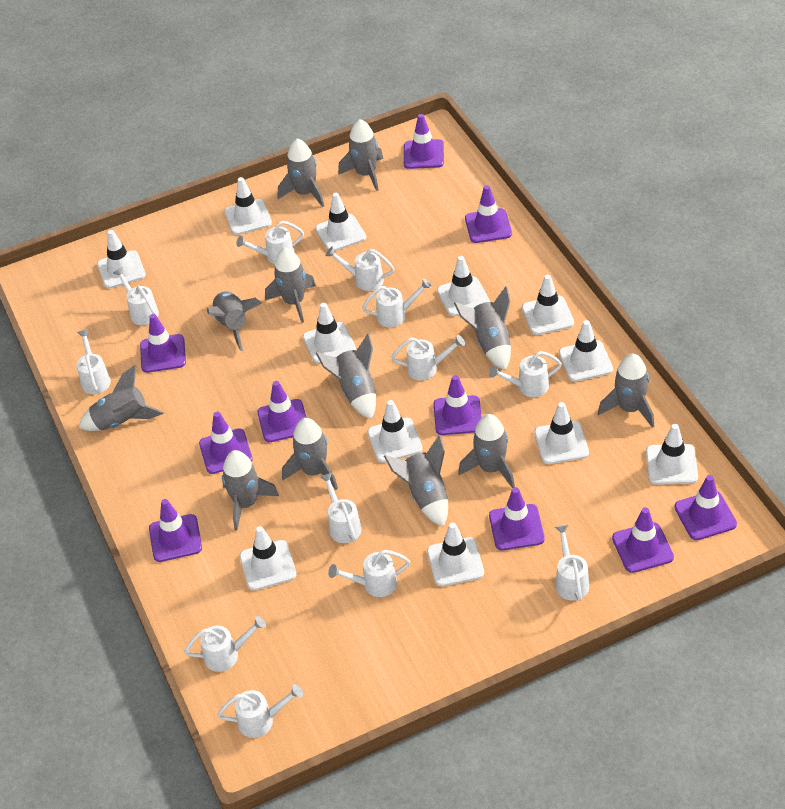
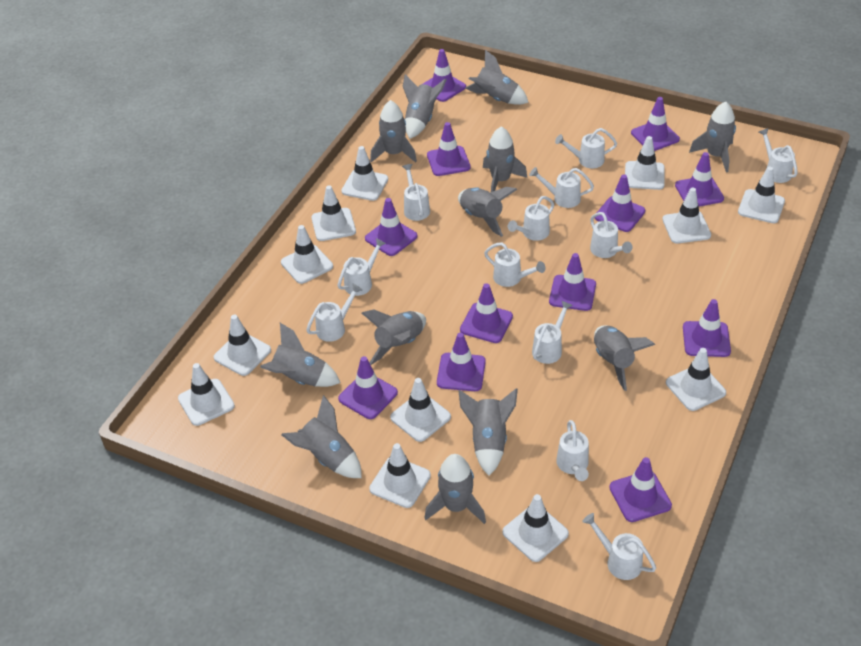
purple traffic cone: 10 -> 12

